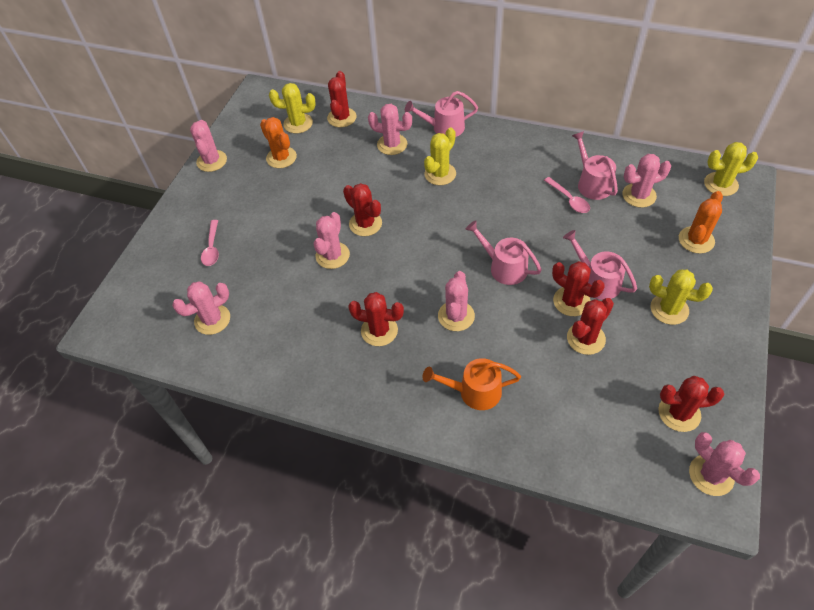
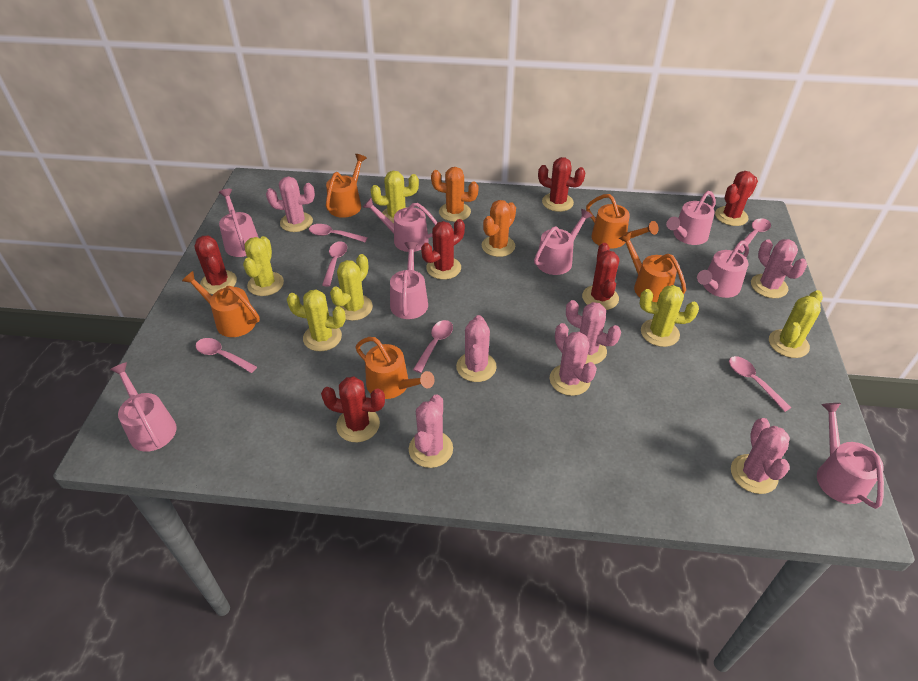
orange watering can: 1 -> 5
pink spoon: 2 -> 6
pink watering can: 4 -> 8
yellow cactus: 4 -> 6

